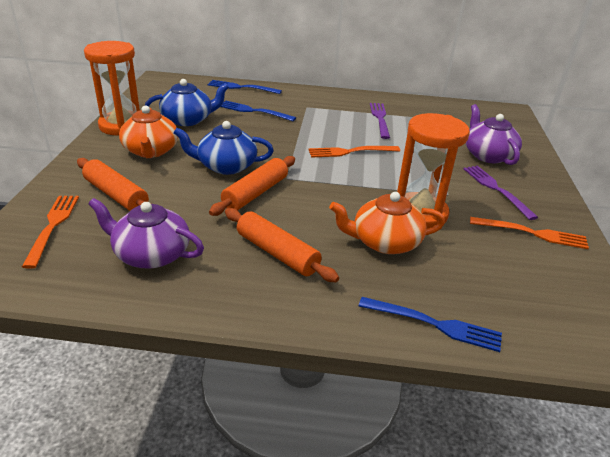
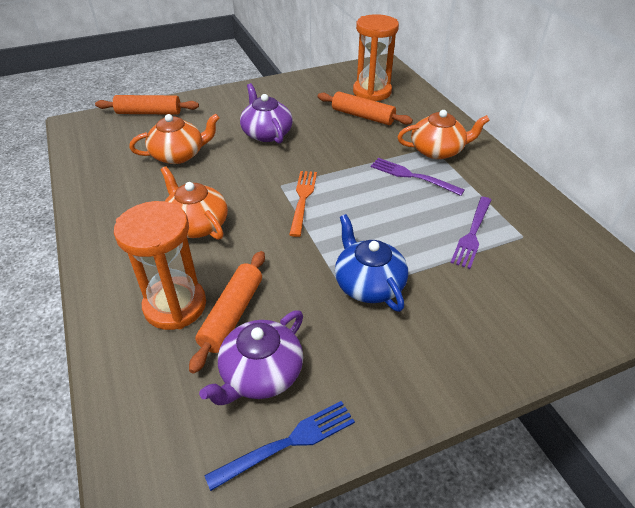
blue fork: 3 -> 1
blue teapot: 2 -> 1
orange fork: 3 -> 1
orange teapot: 2 -> 3

